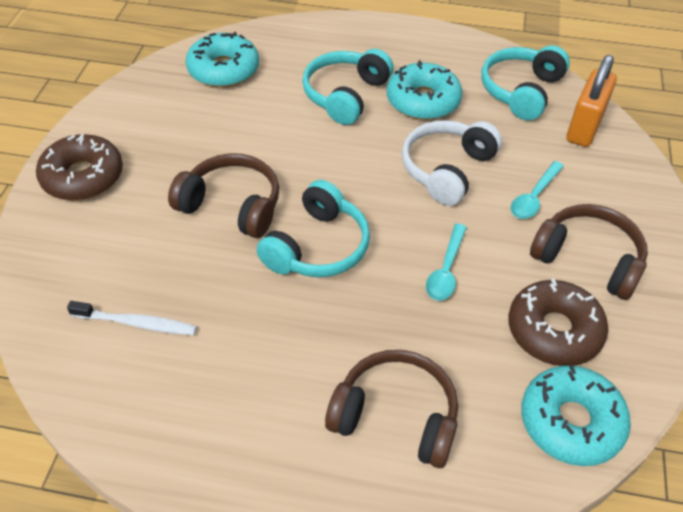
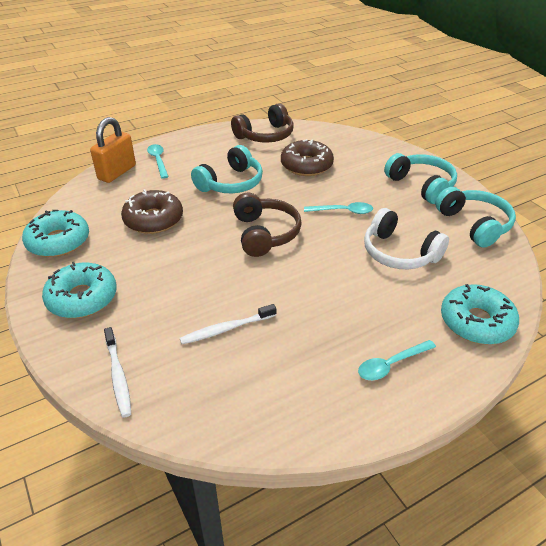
brown headphones: 3 -> 2
turquoise spoon: 2 -> 3
white toothbrush: 1 -> 2

